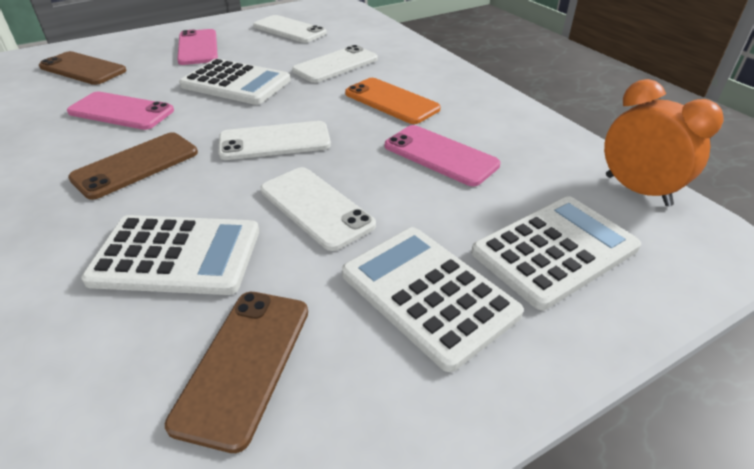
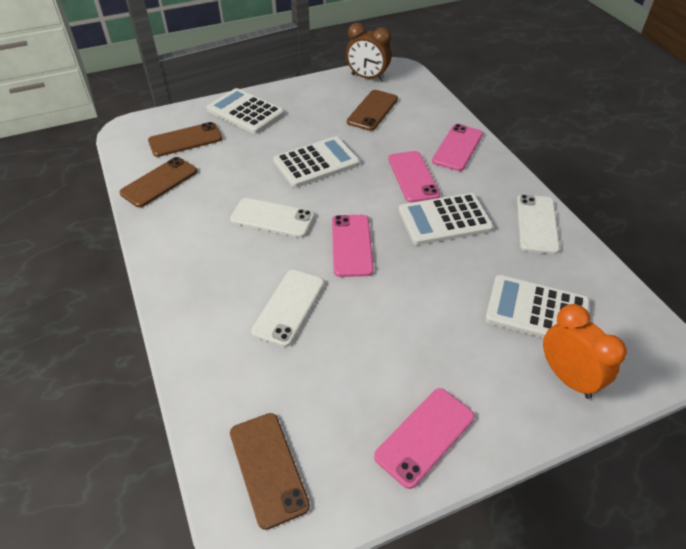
brown clock: 0 -> 1
brown phone: 3 -> 4
orange phone: 1 -> 0
pink phone: 3 -> 4
white phone: 4 -> 3

